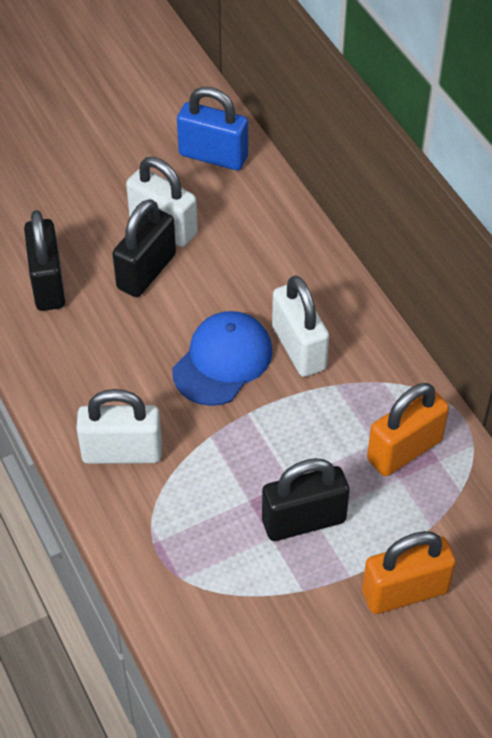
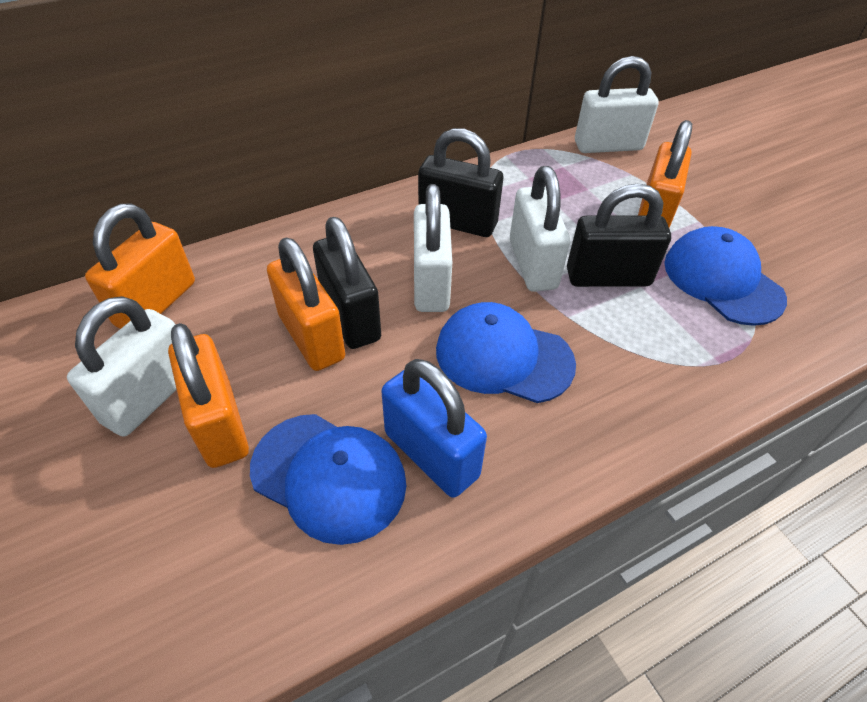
blue cap: 1 -> 3
orange padlock: 2 -> 4
white padlock: 3 -> 4

